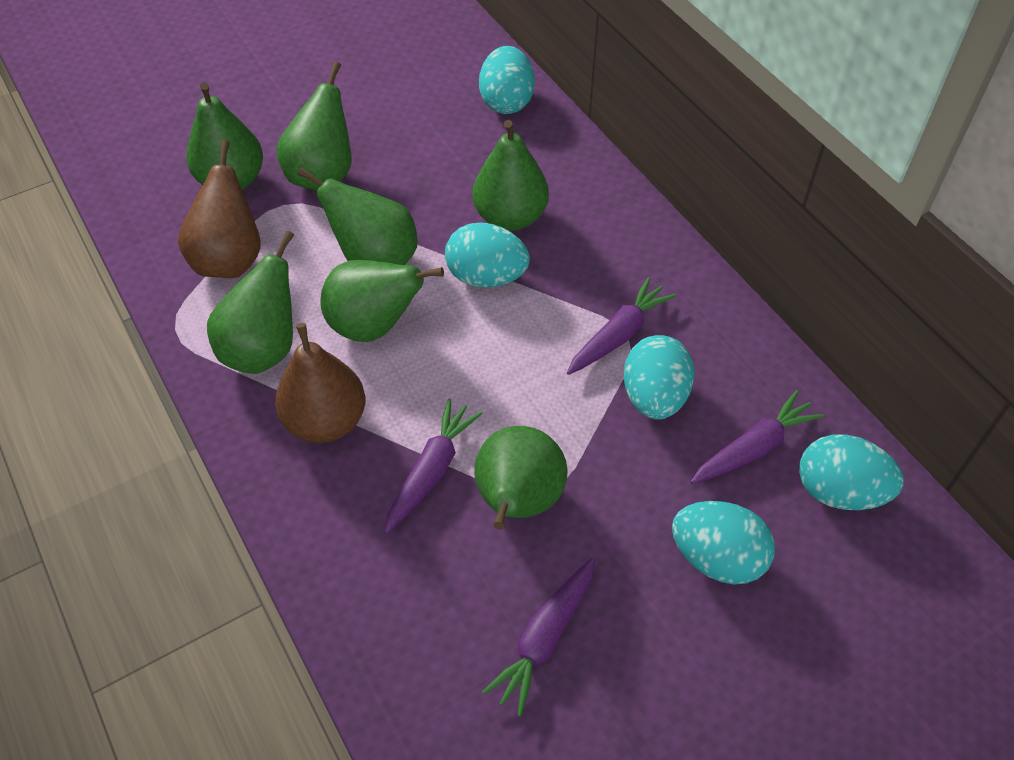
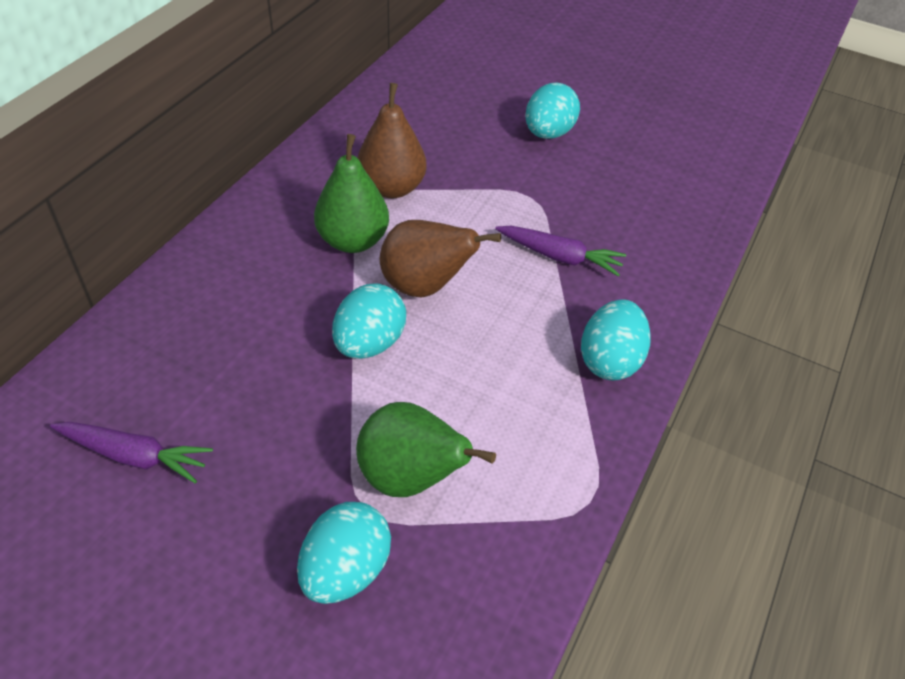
green pear: 7 -> 2
purple carrot: 4 -> 2
turquoise egg: 5 -> 4

